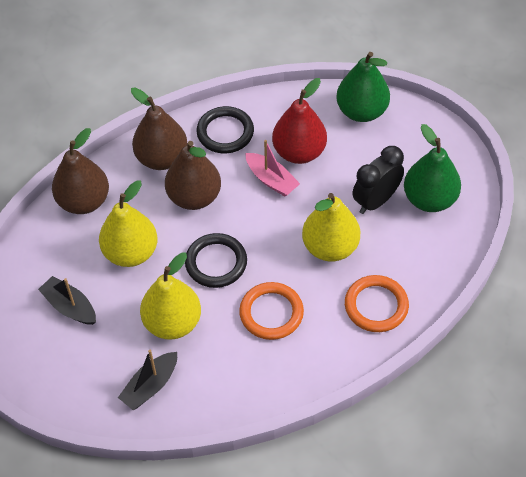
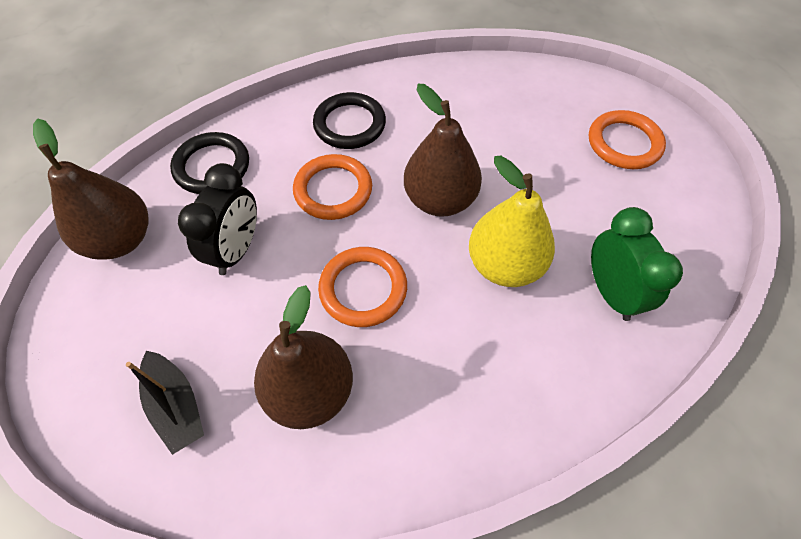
black boat: 2 -> 1
green clock: 0 -> 1
green pear: 2 -> 0
orange ring: 2 -> 3
pink boat: 1 -> 0
red pear: 1 -> 0
yellow pear: 3 -> 1

